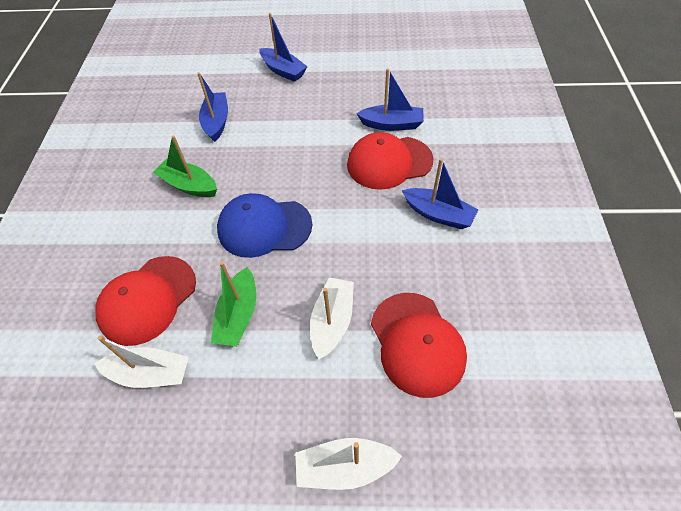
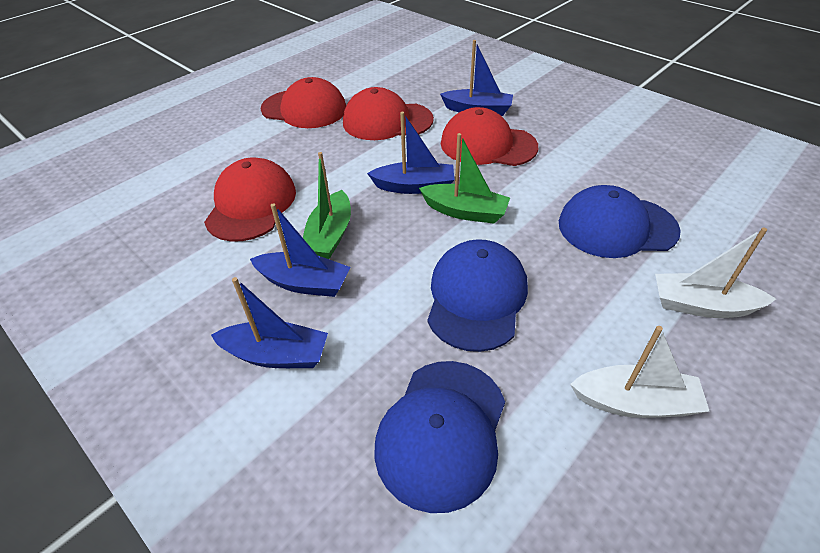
blue cap: 1 -> 3
red cap: 3 -> 4
white boat: 3 -> 2

